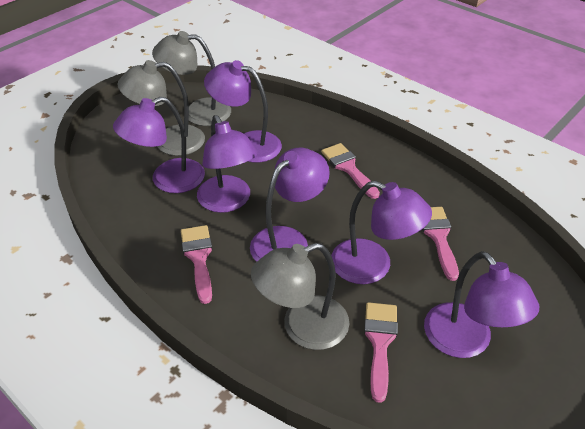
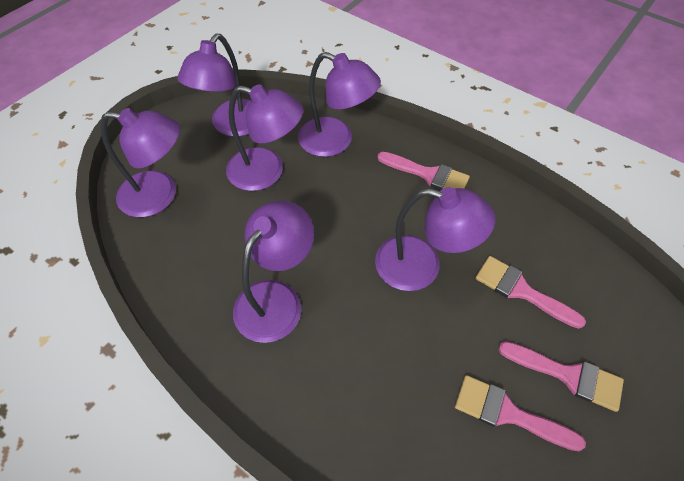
grey lamp: 3 -> 0

